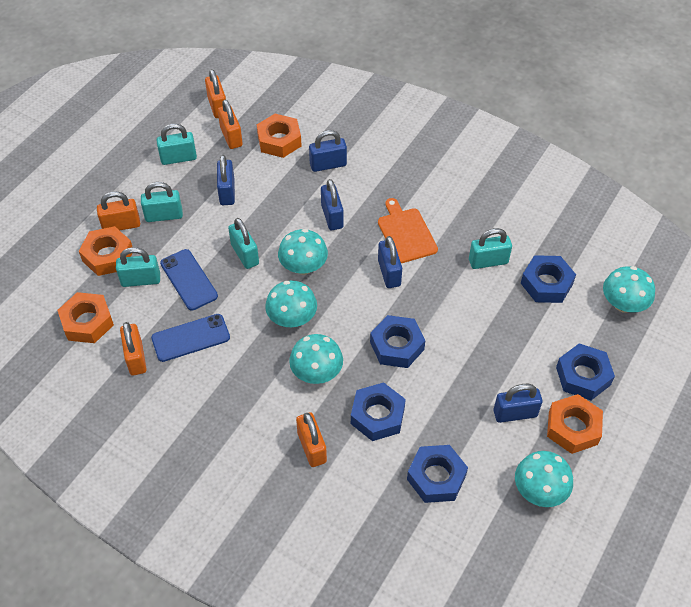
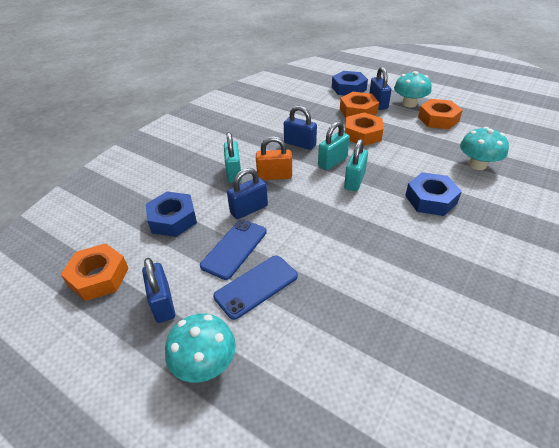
blue nut: 5 -> 3
blue padlock: 5 -> 4
orange cutting board: 1 -> 0
orange padlock: 5 -> 1
turquoise mushroom: 5 -> 3
turquoise padlock: 5 -> 3

